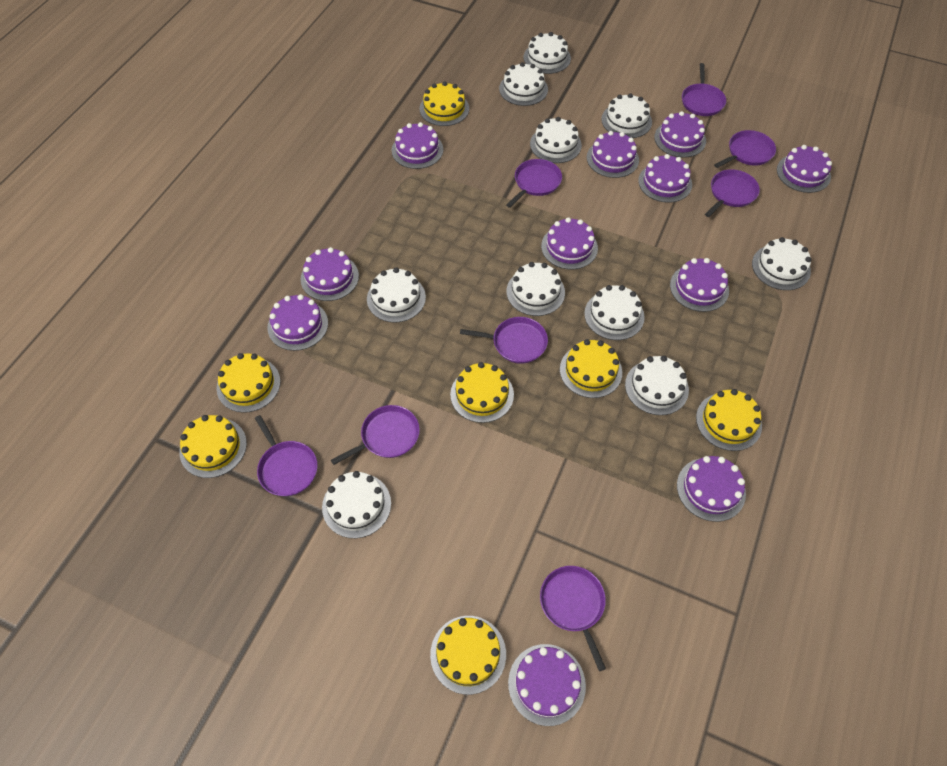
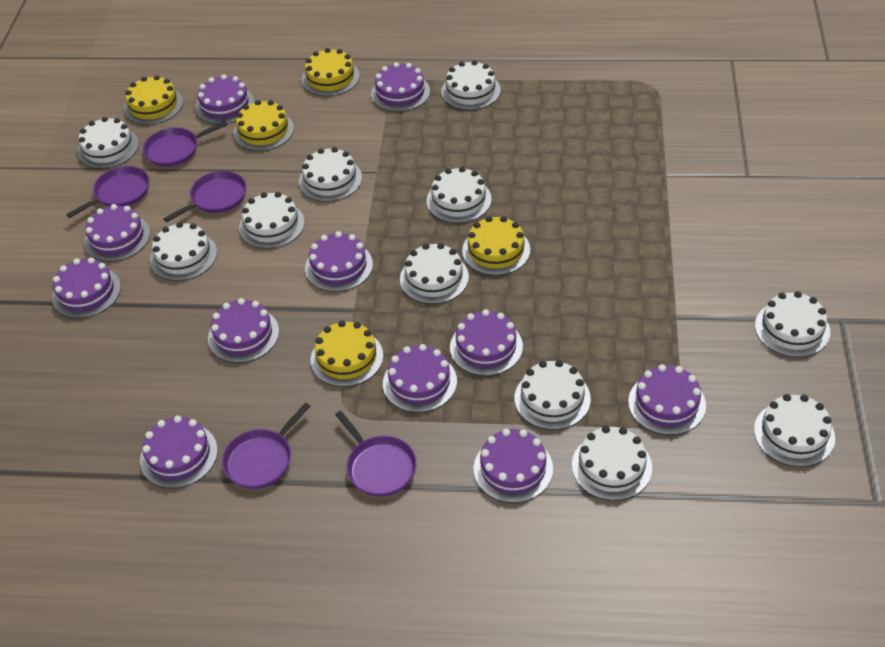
purple pan: 8 -> 5
white cake: 10 -> 11
yellow cake: 7 -> 5

